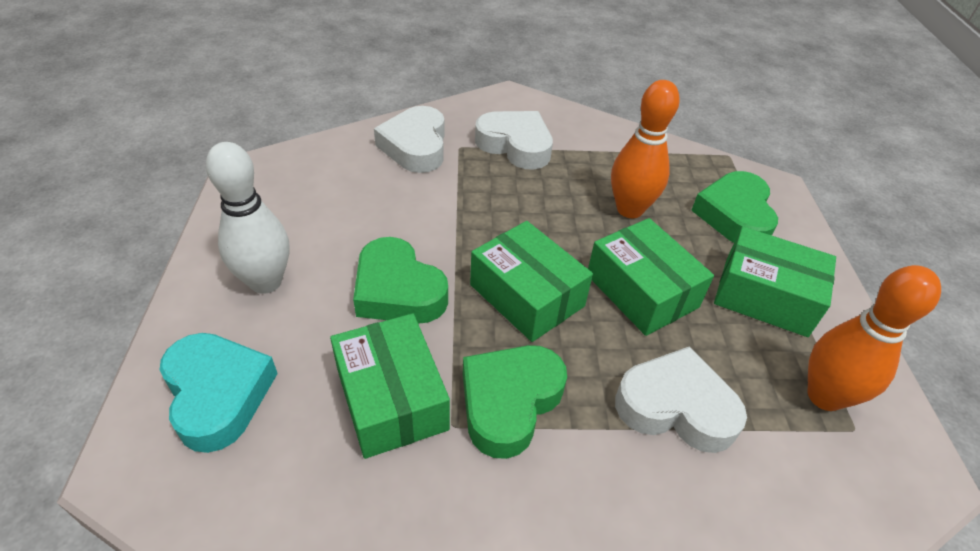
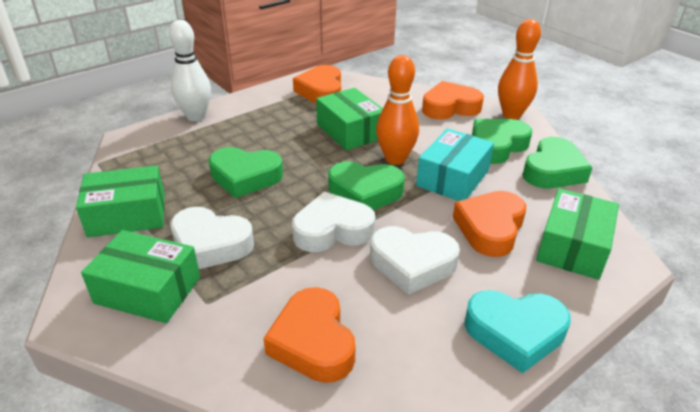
green heart: 3 -> 4
orange heart: 0 -> 4
turquoise box: 0 -> 1

